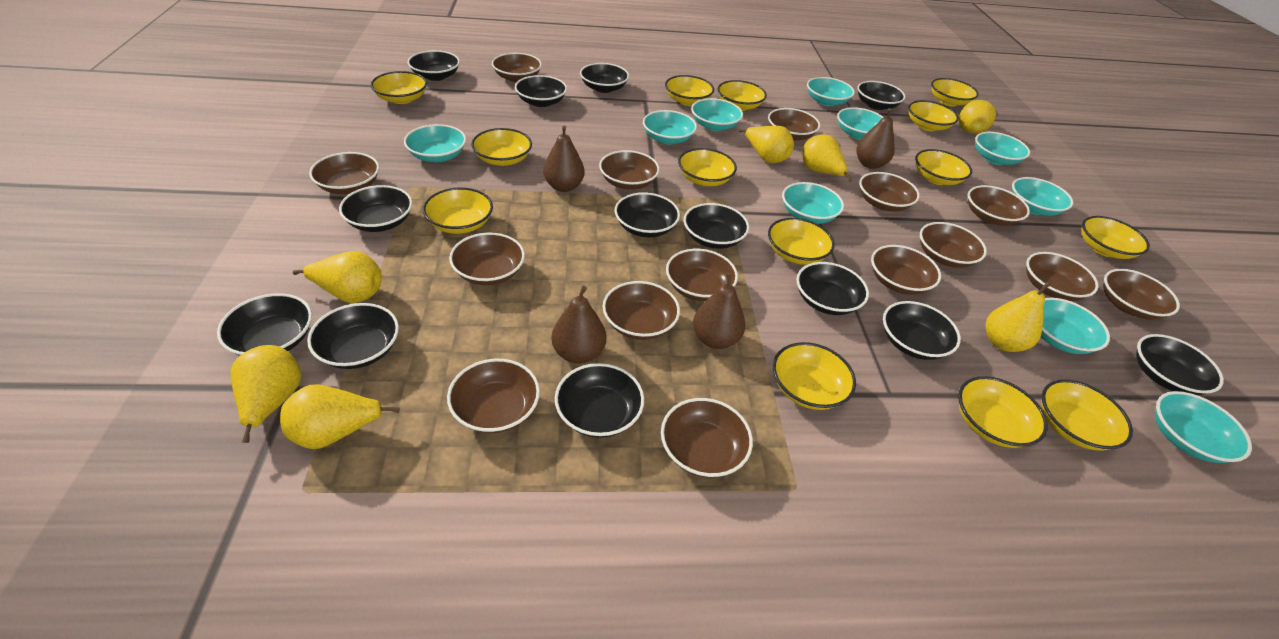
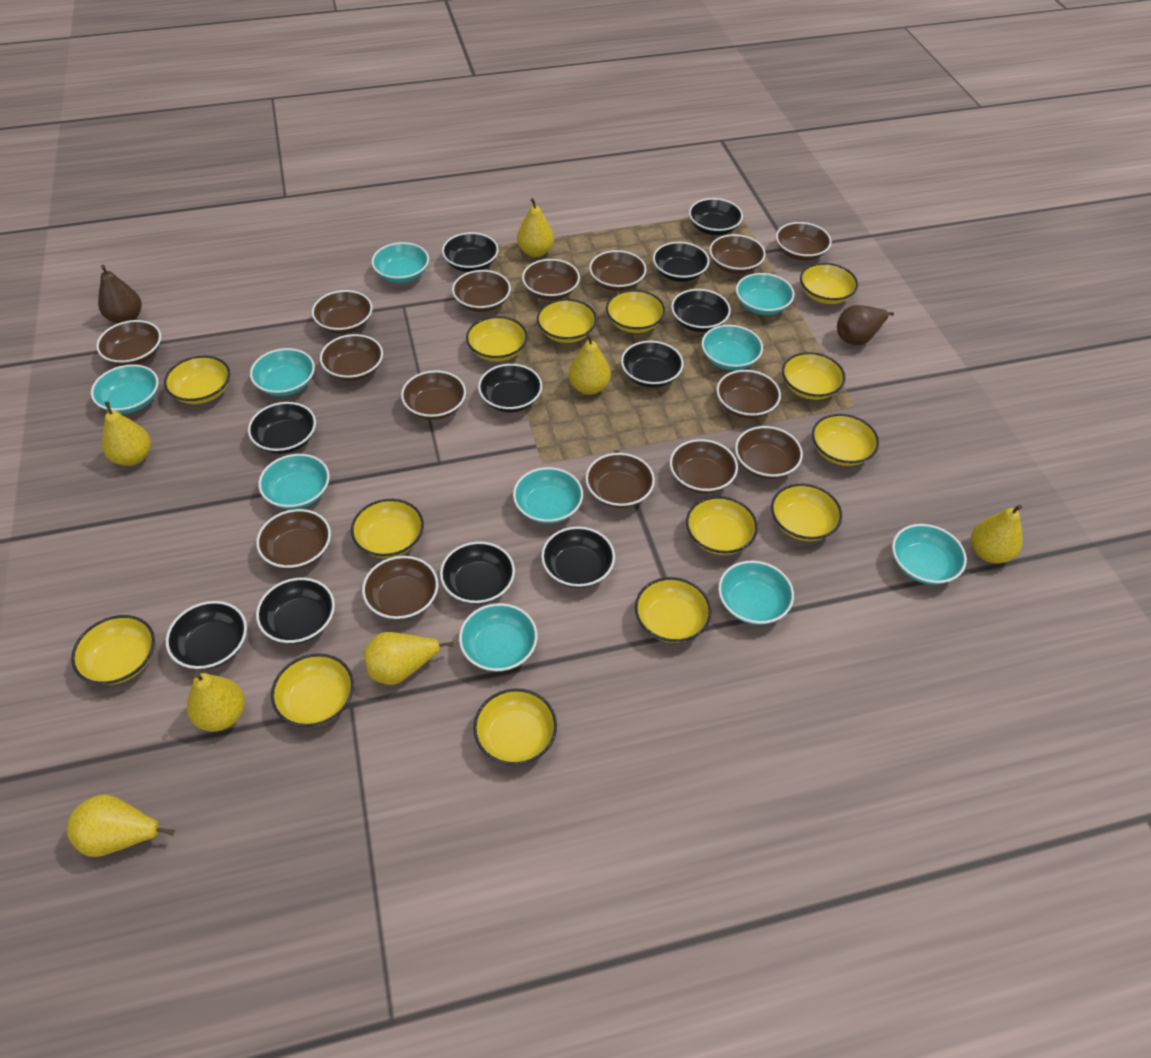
black bowl: 13 -> 11
brown pear: 4 -> 2

